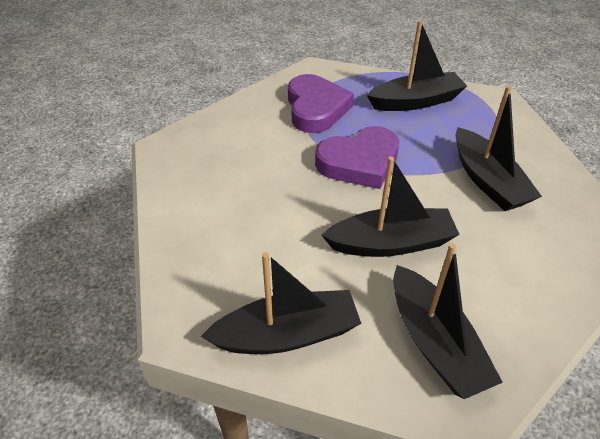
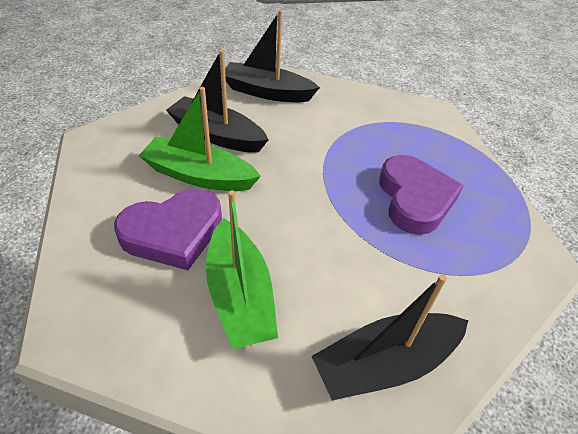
black boat: 5 -> 3
green boat: 0 -> 2

